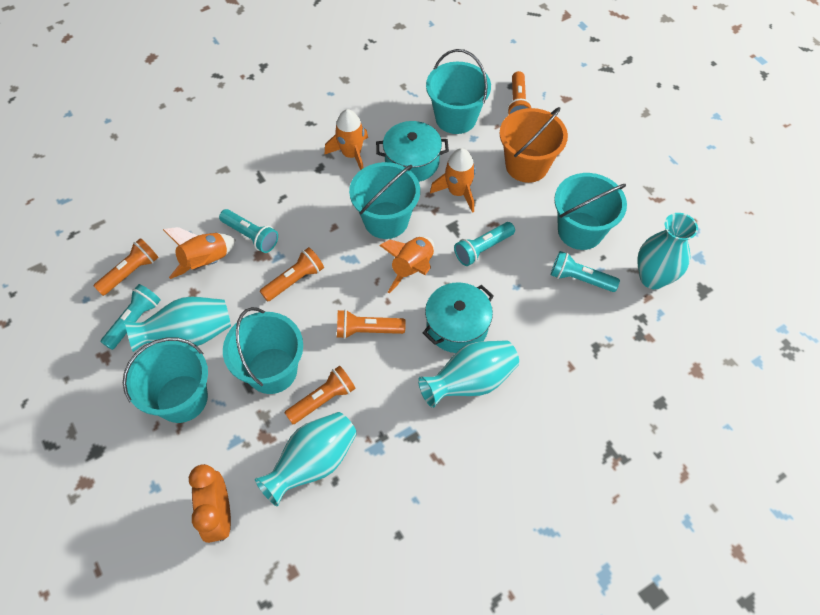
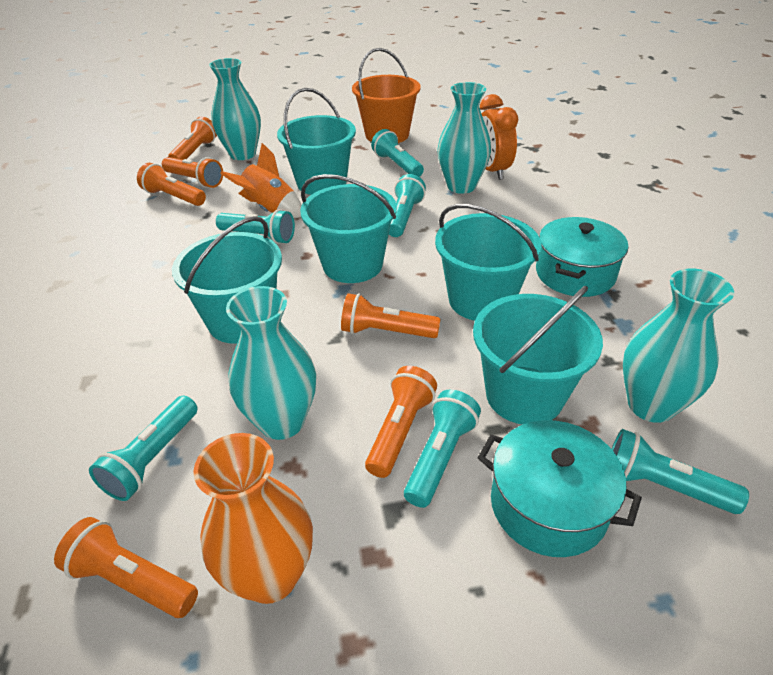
orange flashlight: 5 -> 6
orange rocket: 4 -> 1
orange vase: 0 -> 1
turquoise flashlight: 4 -> 6

